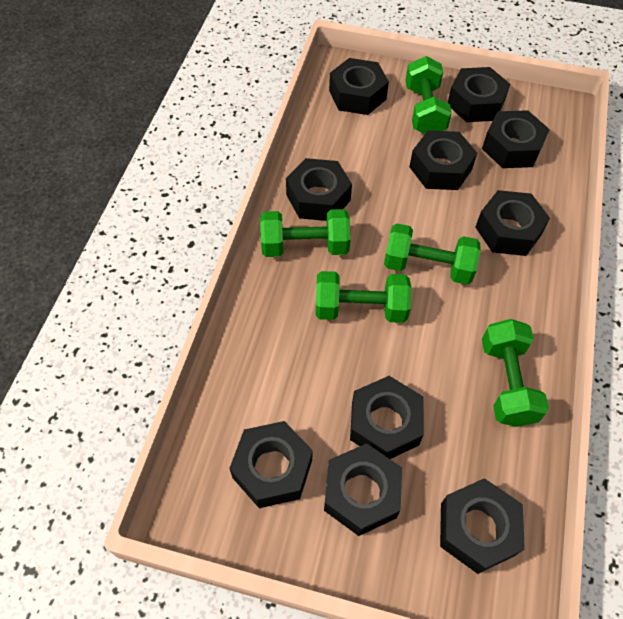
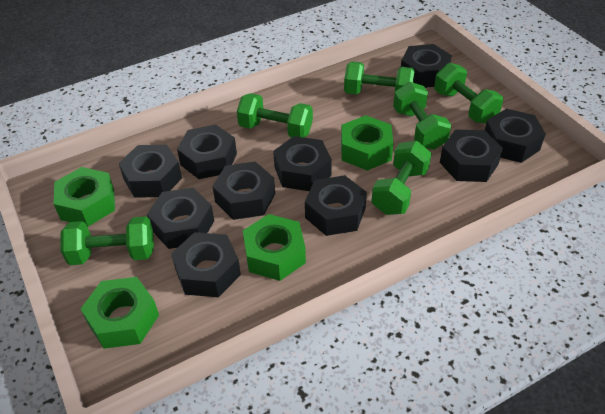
green dumbbell: 5 -> 6
green nut: 0 -> 4

